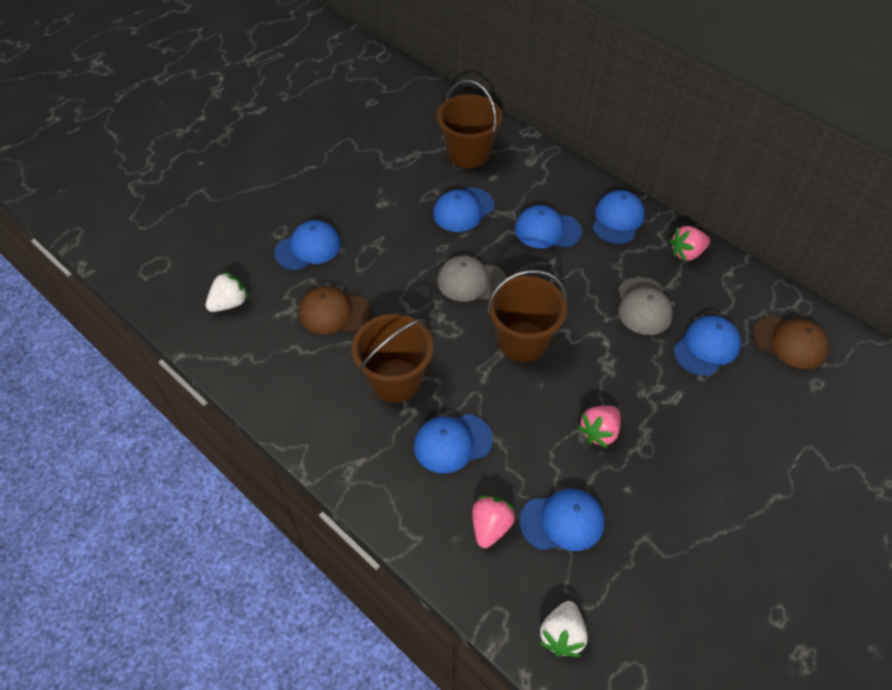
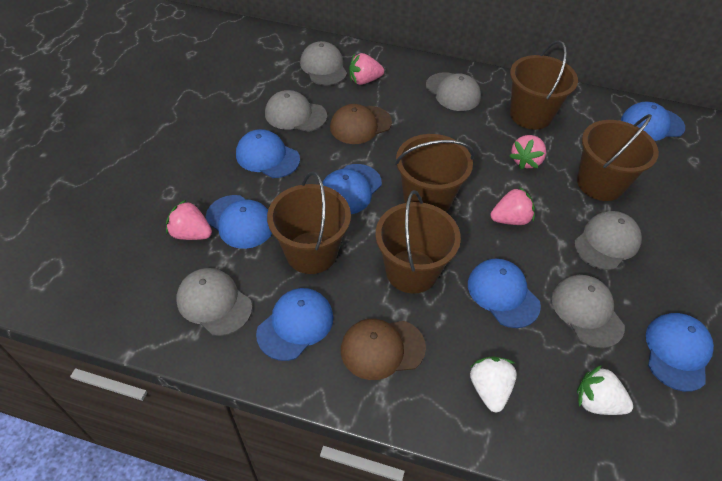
brown bucket: 3 -> 5
grey cap: 2 -> 6
pink strawberry: 3 -> 4

